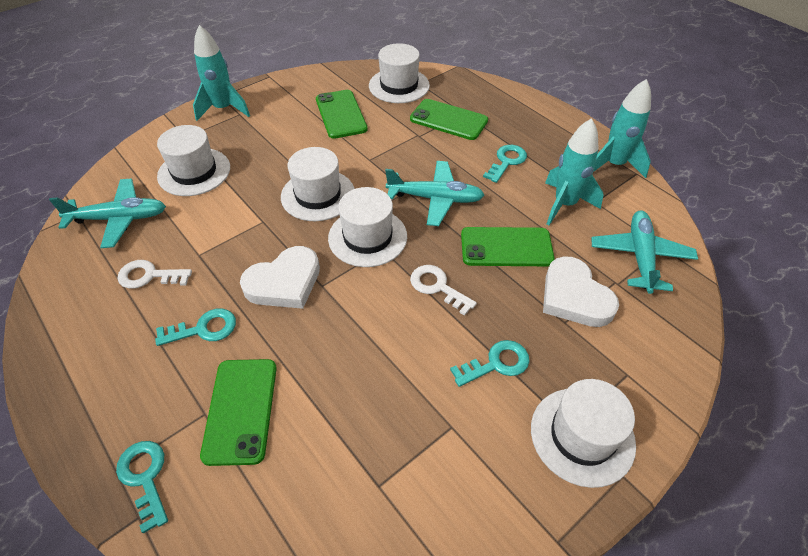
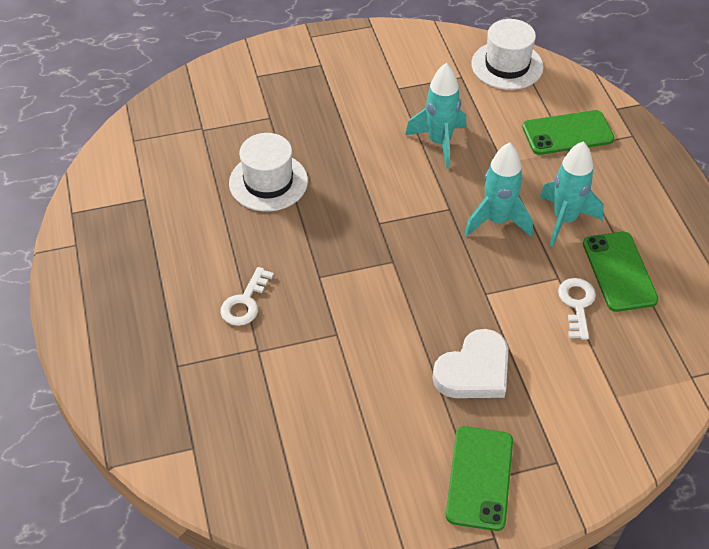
green phone: 4 -> 3
turquoise key: 4 -> 0
turquoise plane: 3 -> 0
white hat: 5 -> 2
white heart: 2 -> 1

